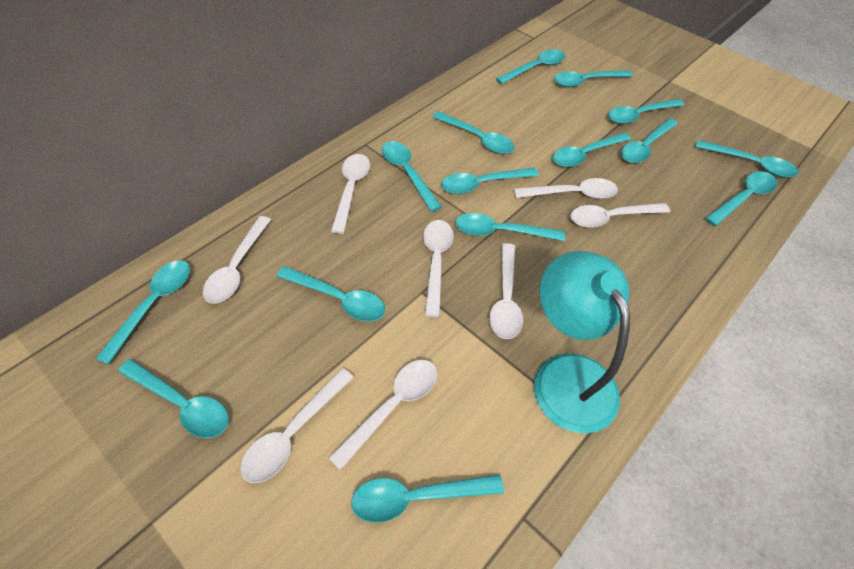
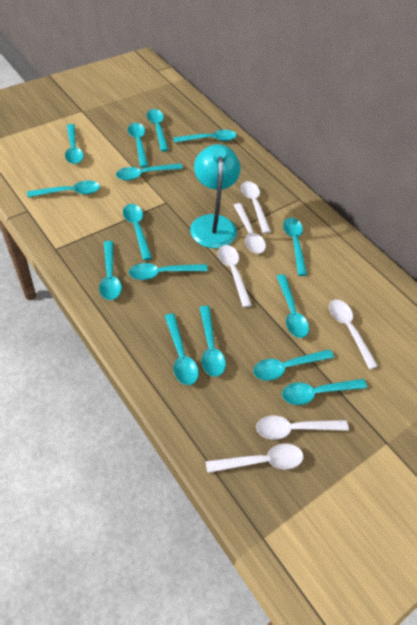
white spoon: 8 -> 6

